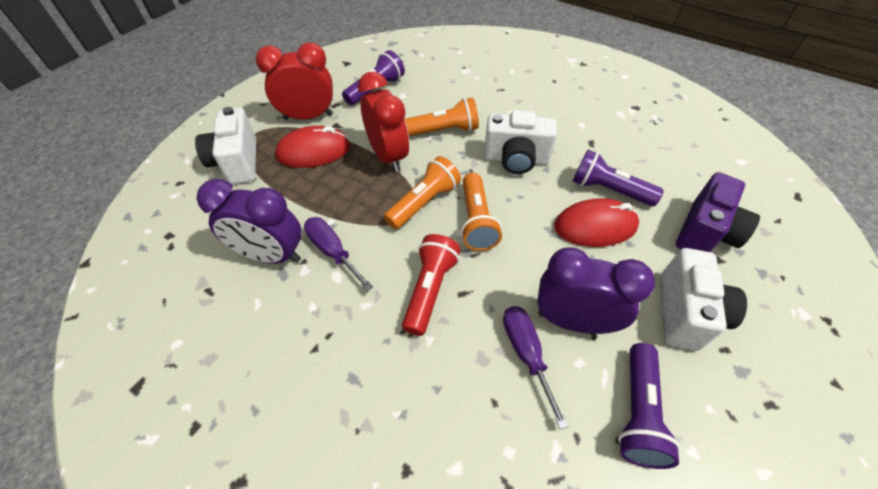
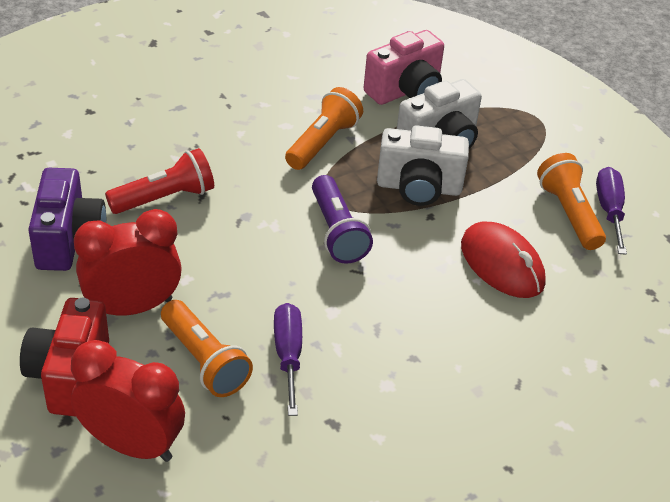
pink camera: 0 -> 1
purple clock: 2 -> 0
purple flashlight: 3 -> 1
red camera: 0 -> 1
red mouse: 2 -> 1
white camera: 3 -> 2

